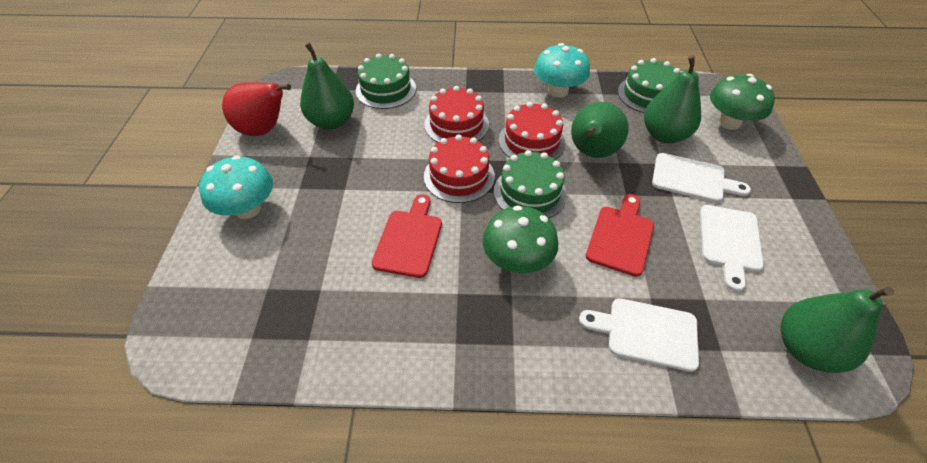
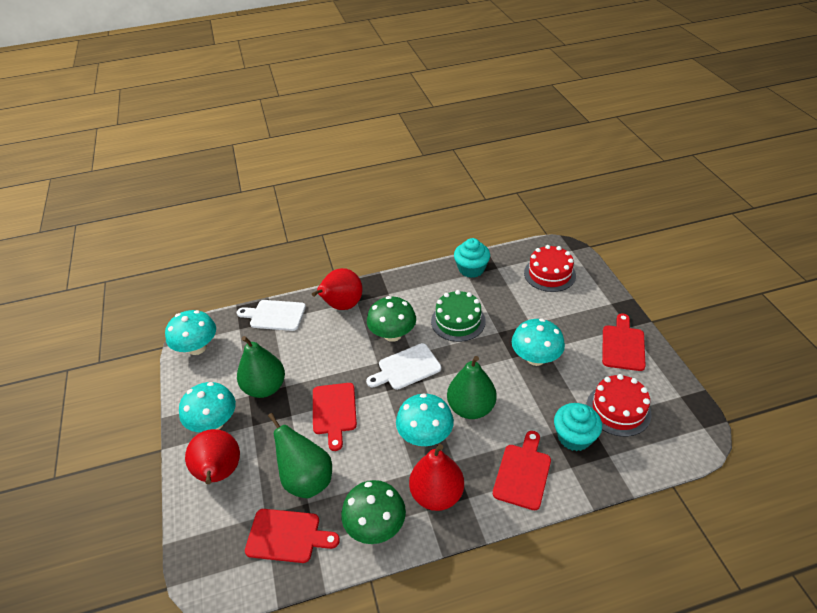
green cake: 3 -> 1
green pear: 4 -> 3
red cake: 3 -> 2
red cutting board: 2 -> 4
red pear: 1 -> 3
turquoise cupcake: 0 -> 2
turquoise mushroom: 2 -> 4
white cutting board: 3 -> 2

